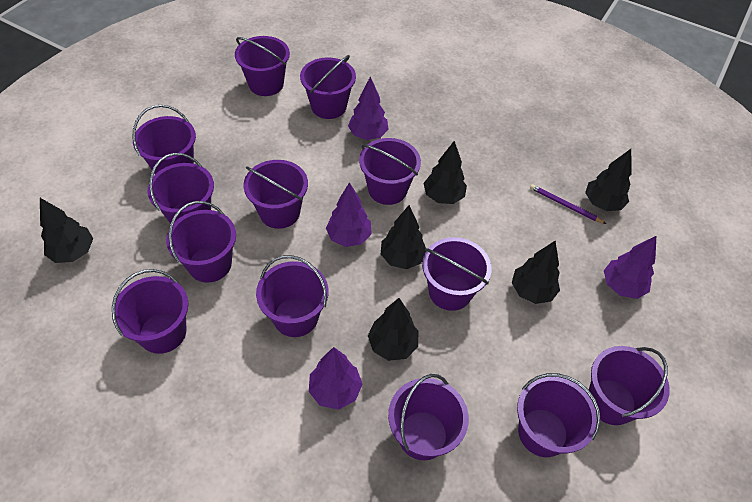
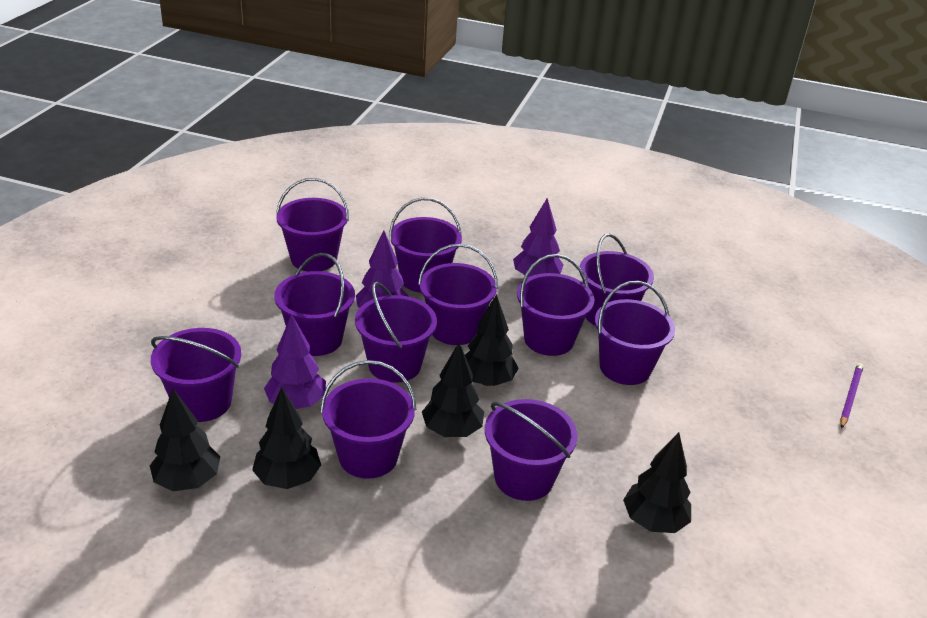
black tree: 6 -> 5
purple bucket: 13 -> 11
purple tree: 4 -> 3

